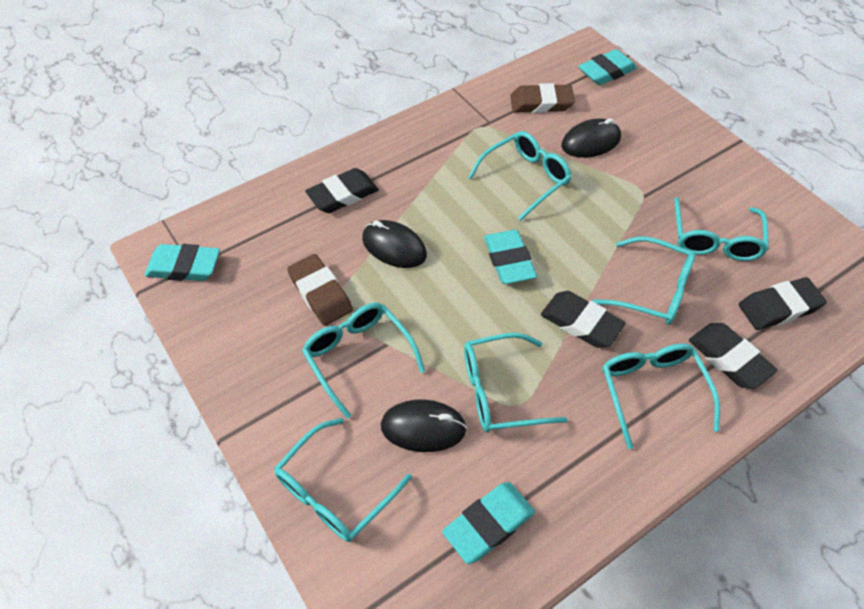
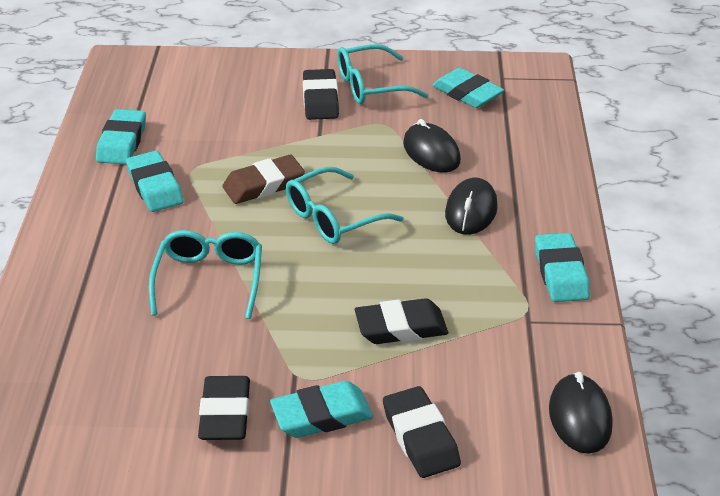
brown eraser: 2 -> 1
turquoise eraser: 4 -> 5
turquoise glasses: 7 -> 3

